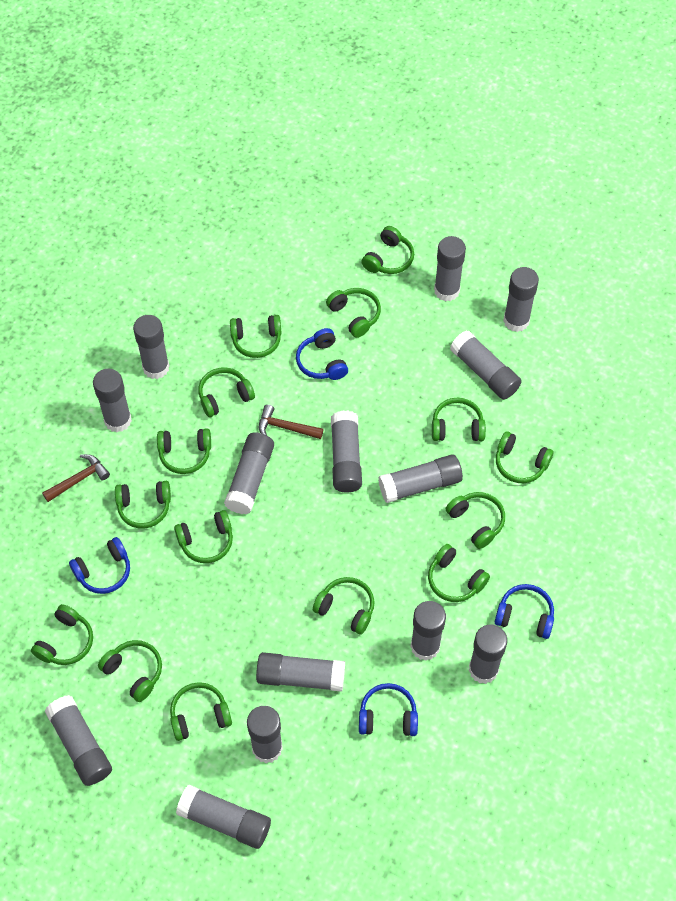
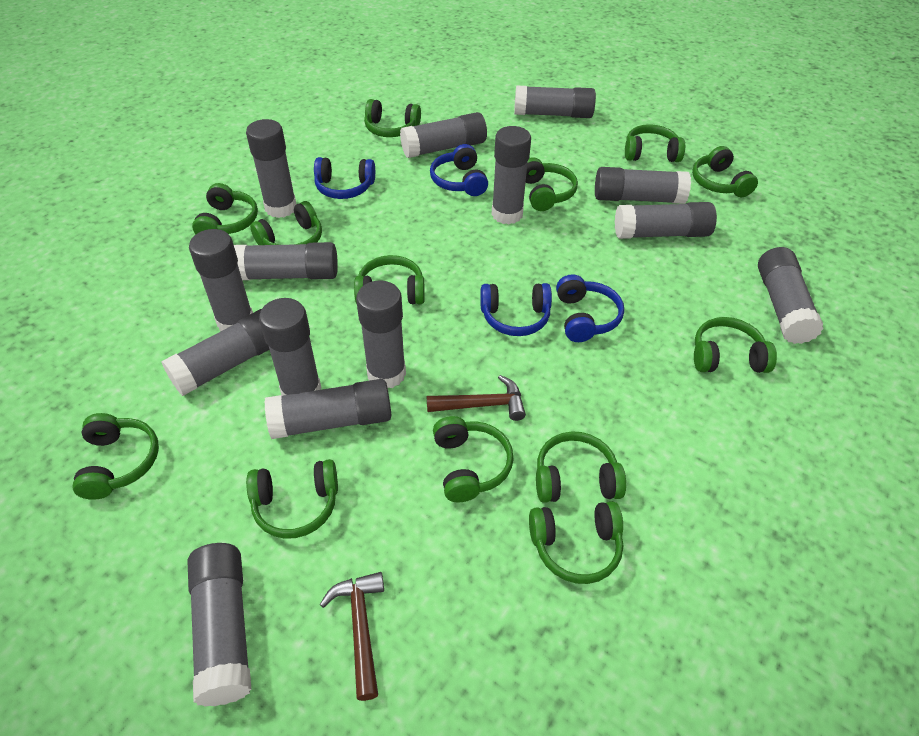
green headphones: 15 -> 13

